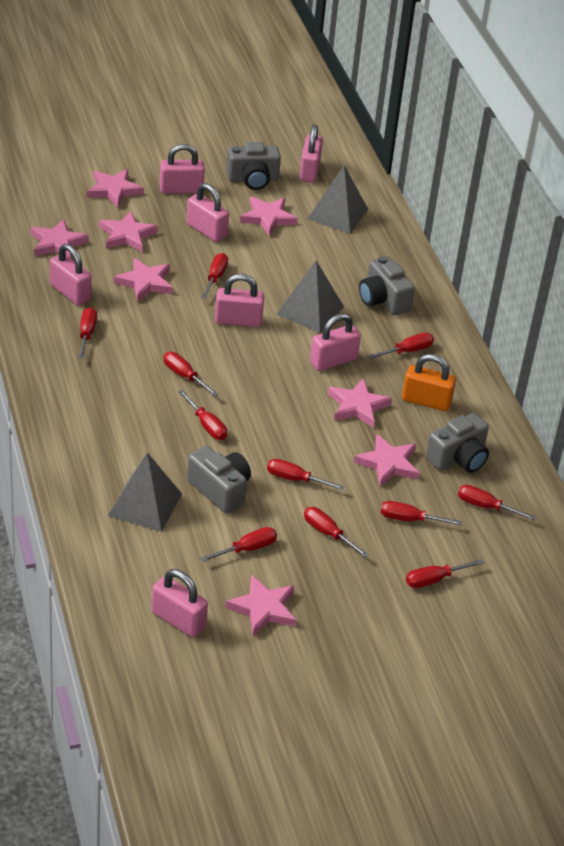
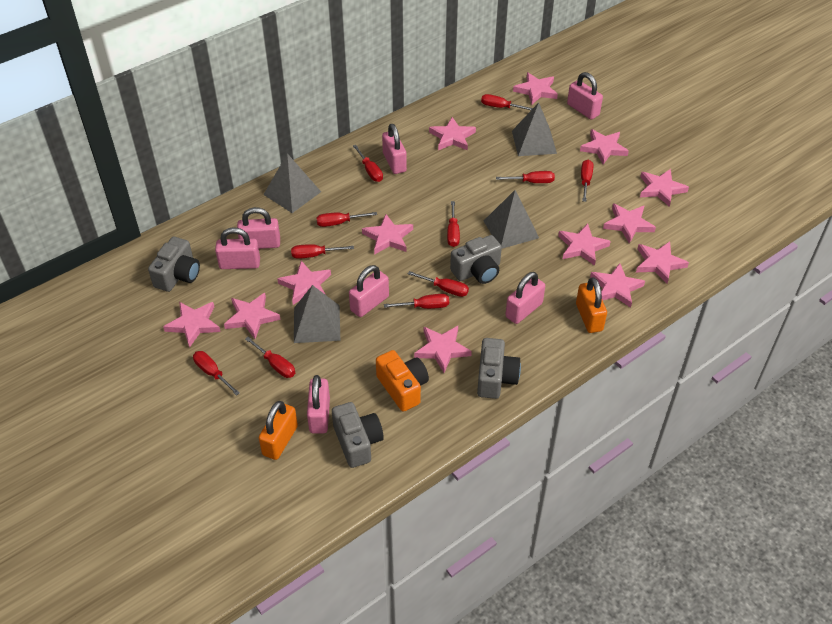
grey pyramid: 3 -> 4
orange camera: 0 -> 1
orange padlock: 1 -> 2
pink star: 8 -> 13

